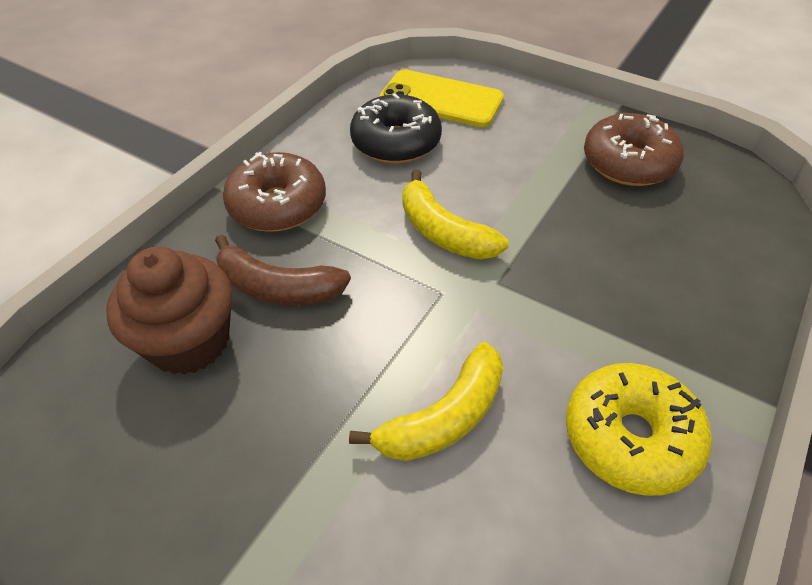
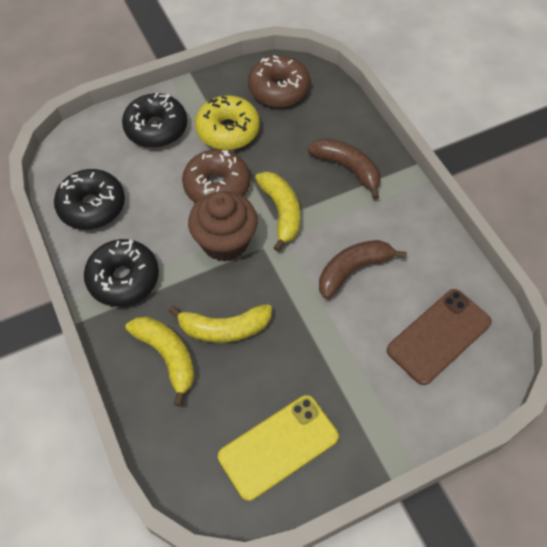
black donut: 1 -> 3
brown banana: 1 -> 2
brown phone: 0 -> 1
yellow banana: 2 -> 3

